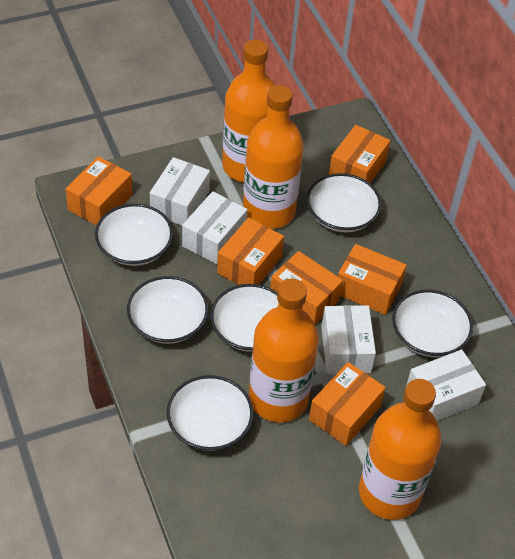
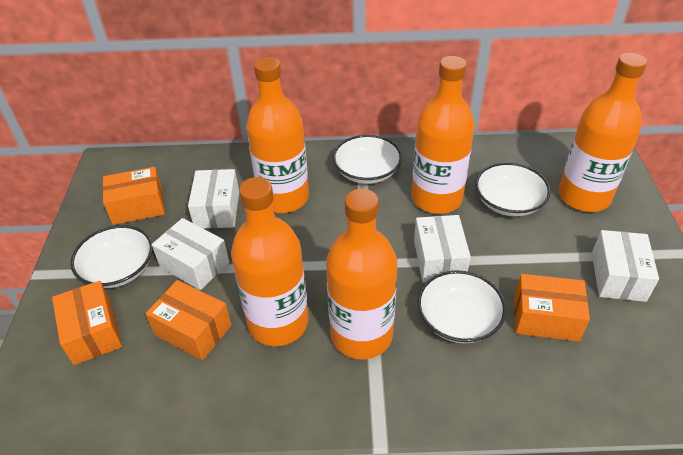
orange bottle: 4 -> 5
orange box: 6 -> 4
white bowl: 6 -> 4

